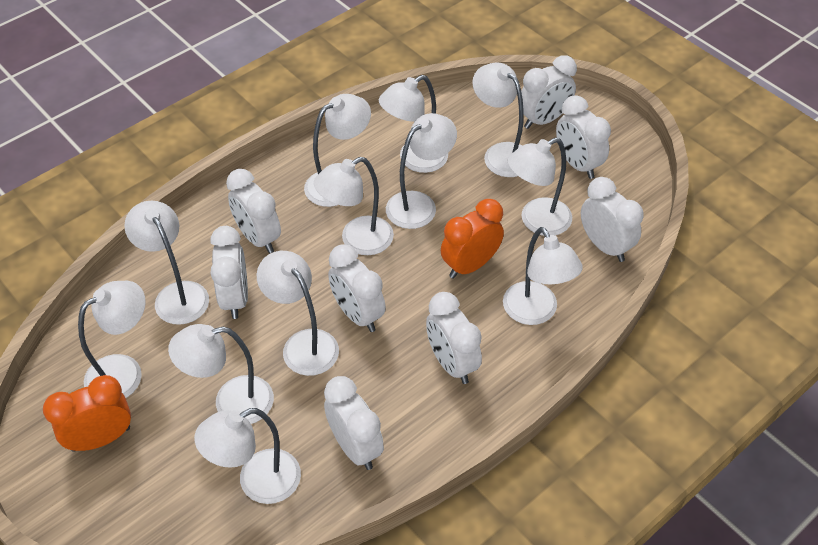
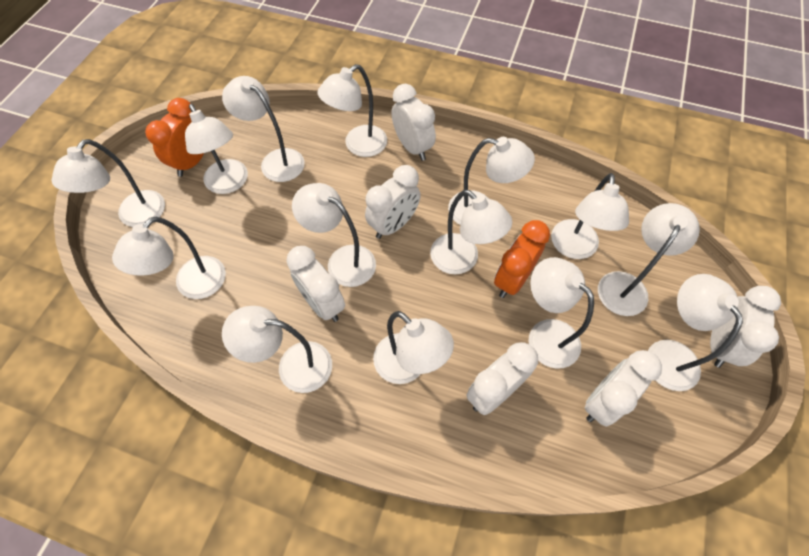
white clock: 8 -> 6
white lamp: 12 -> 14

